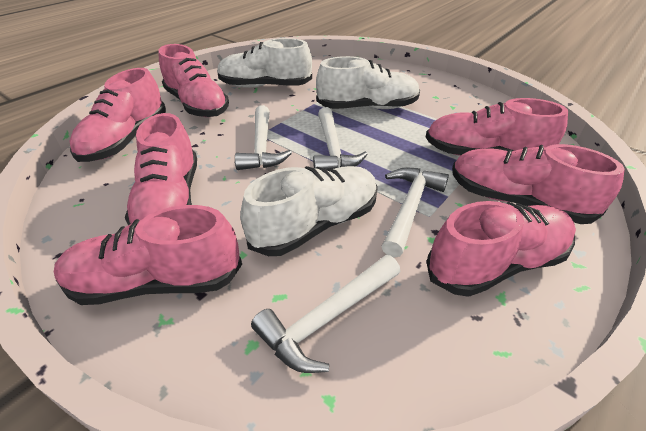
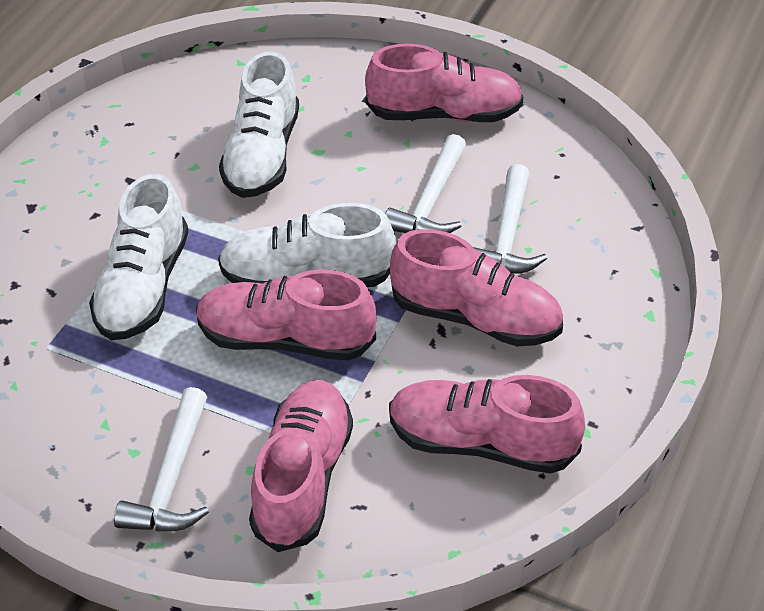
pink shoe: 7 -> 5
white hammer: 4 -> 3

